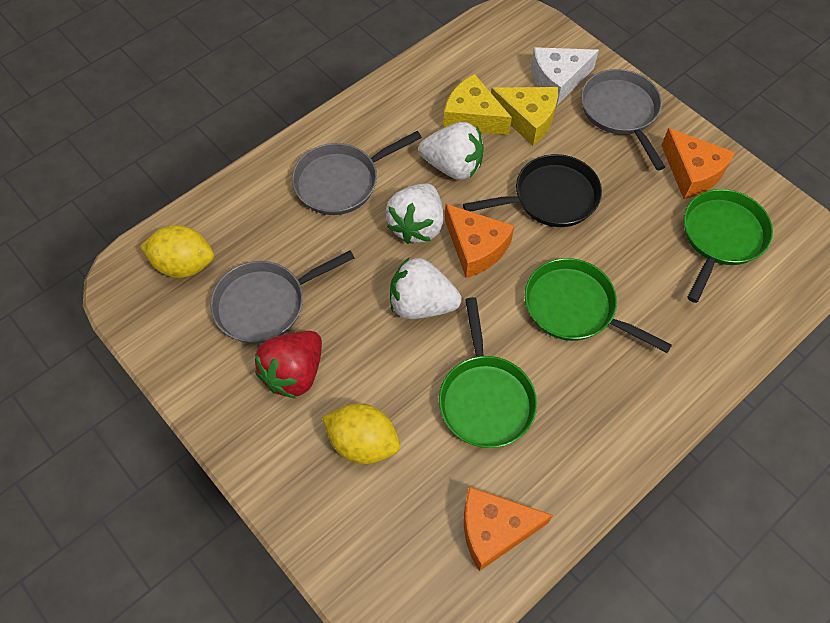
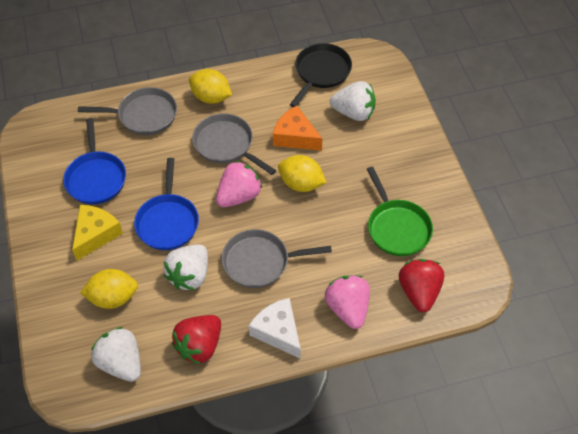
blue pan: 0 -> 2
green pan: 3 -> 1
orange cheese: 3 -> 1
pink strawberry: 0 -> 2
red strawberry: 1 -> 2
yellow cheese: 2 -> 1
yellow lemon: 2 -> 3

